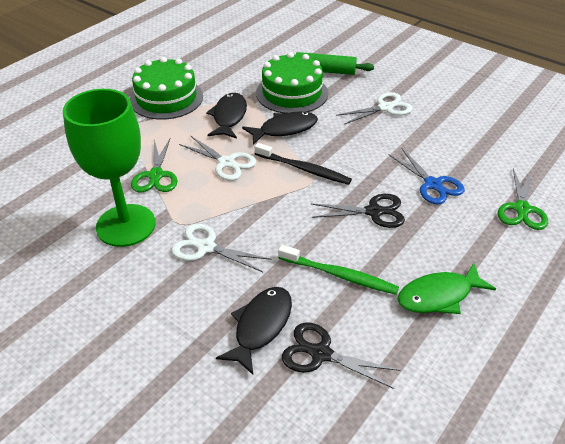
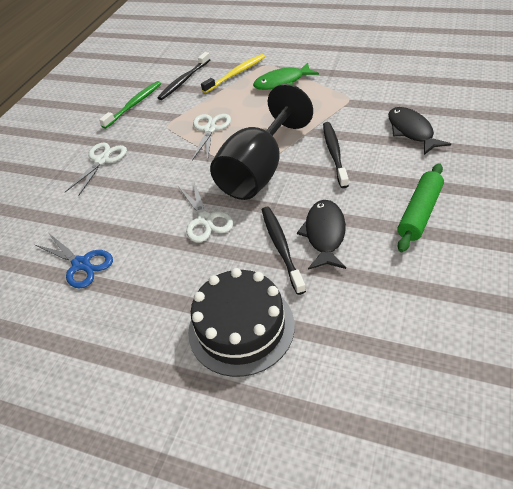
black cake: 0 -> 1
black fish: 3 -> 2
black goblet: 0 -> 1
black scissors: 2 -> 0
black toothbrush: 1 -> 3
green cake: 2 -> 0
green goblet: 1 -> 0
green scissors: 2 -> 0
yellow toothbrush: 0 -> 1

